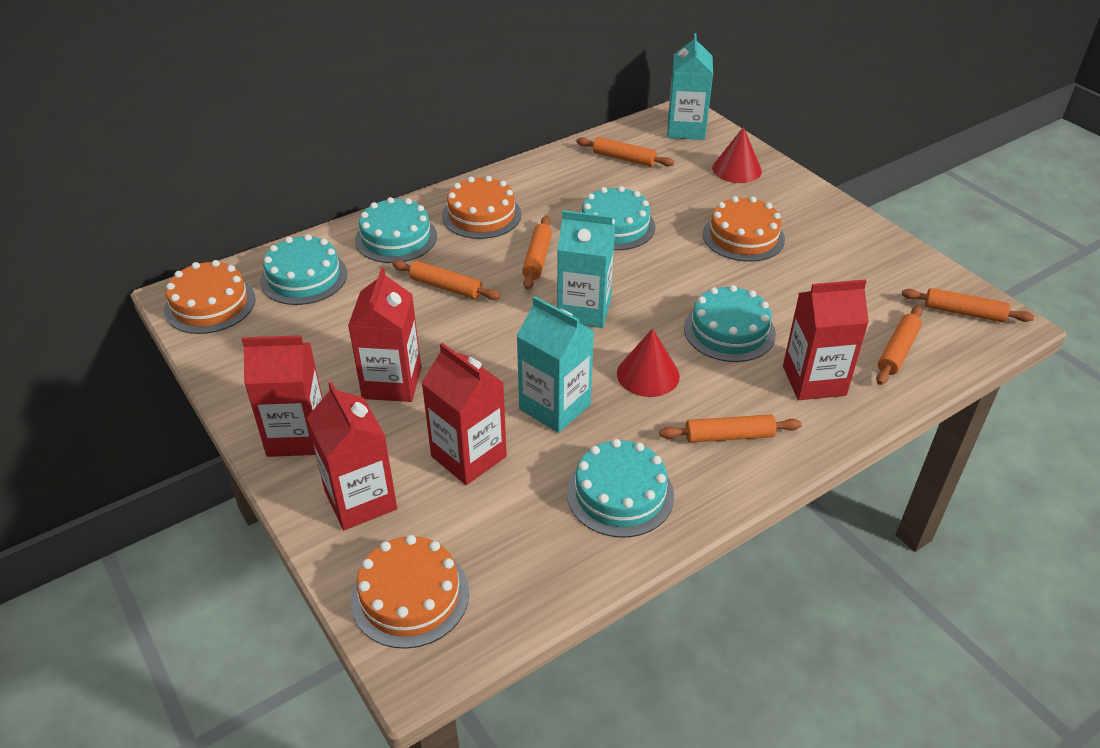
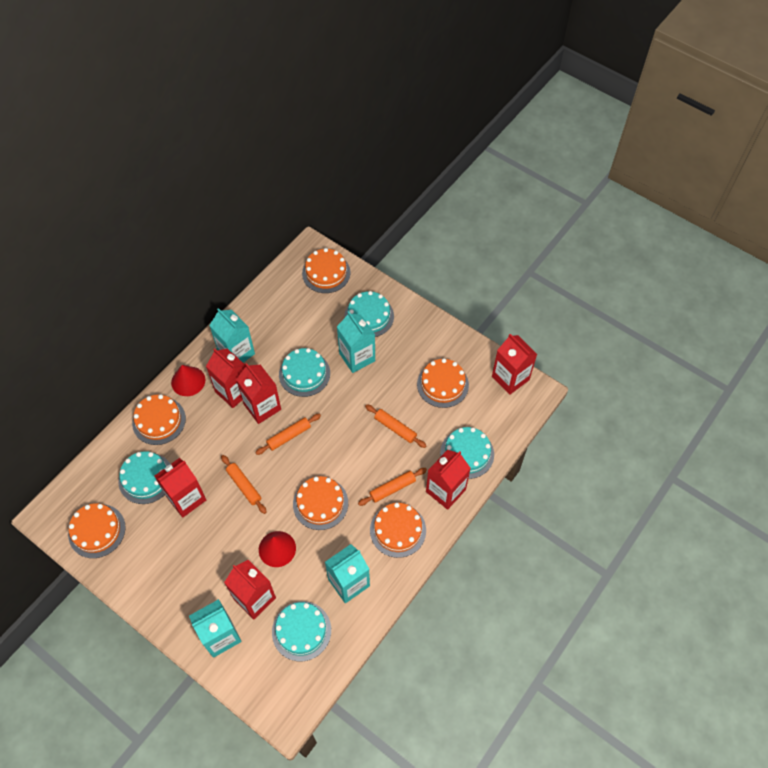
orange cake: 4 -> 6
orange rolling pin: 6 -> 4
red carton: 5 -> 6
turquoise carton: 3 -> 4

